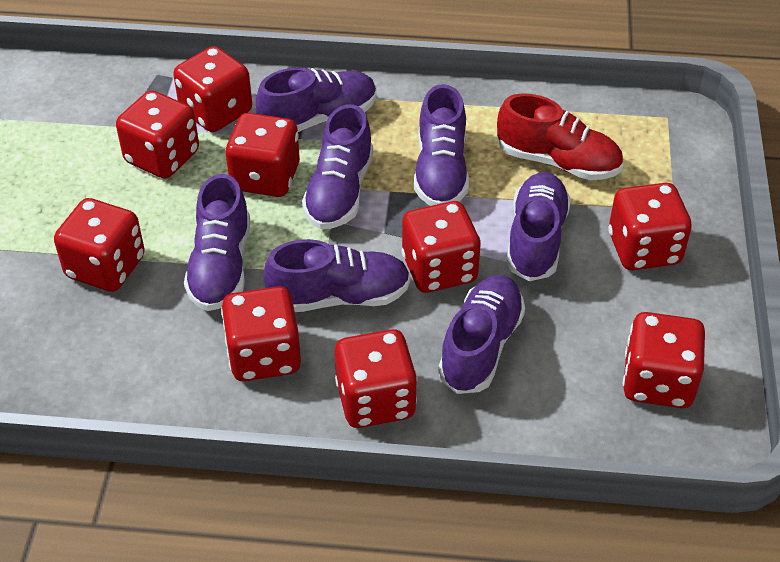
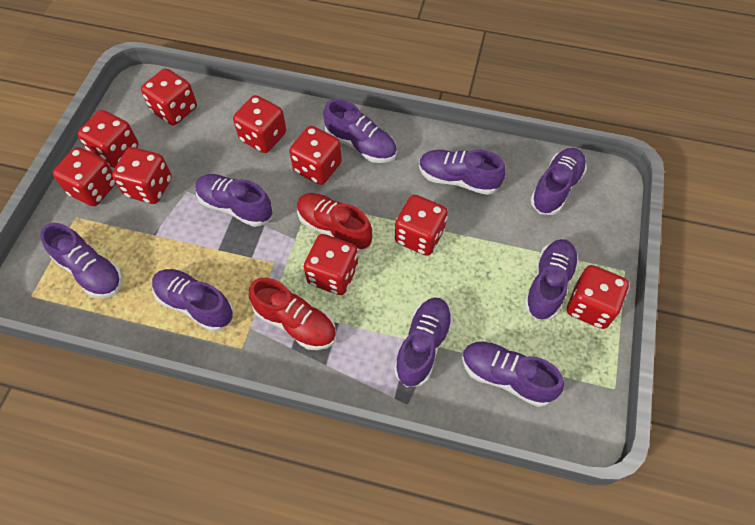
purple shoe: 7 -> 9
red shoe: 1 -> 2

